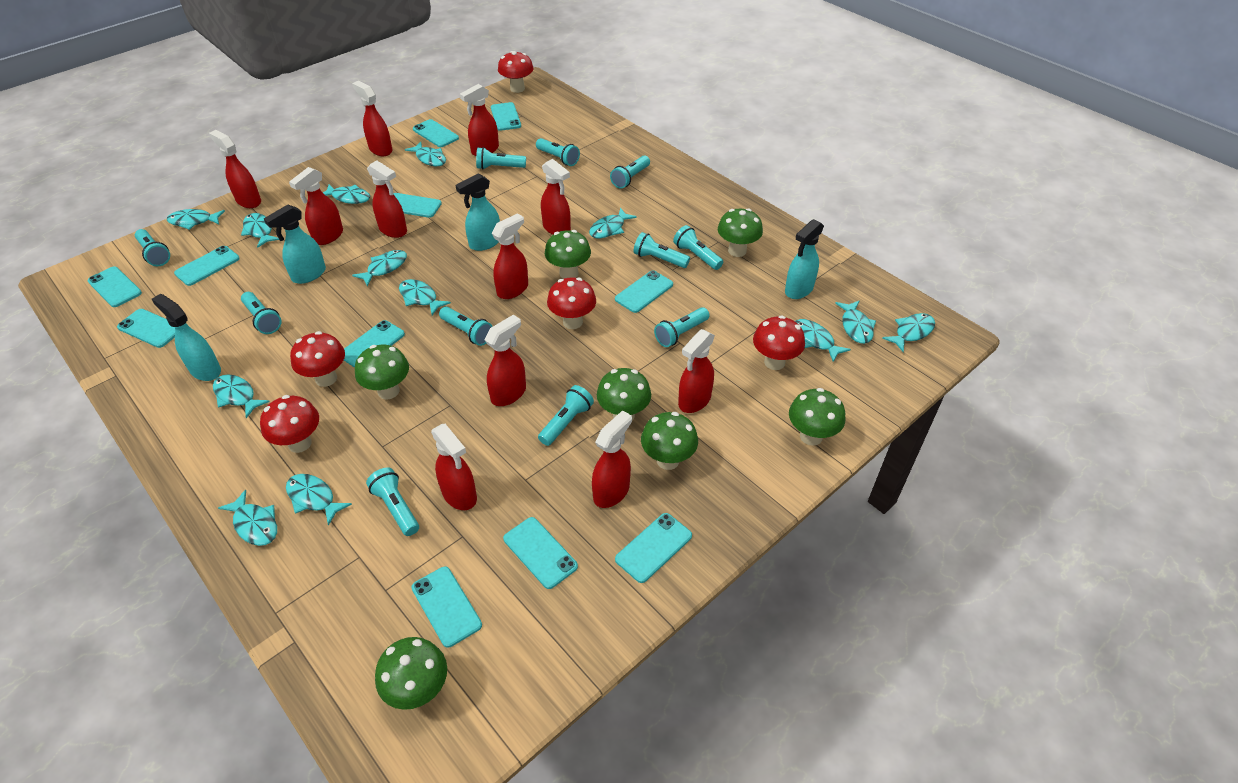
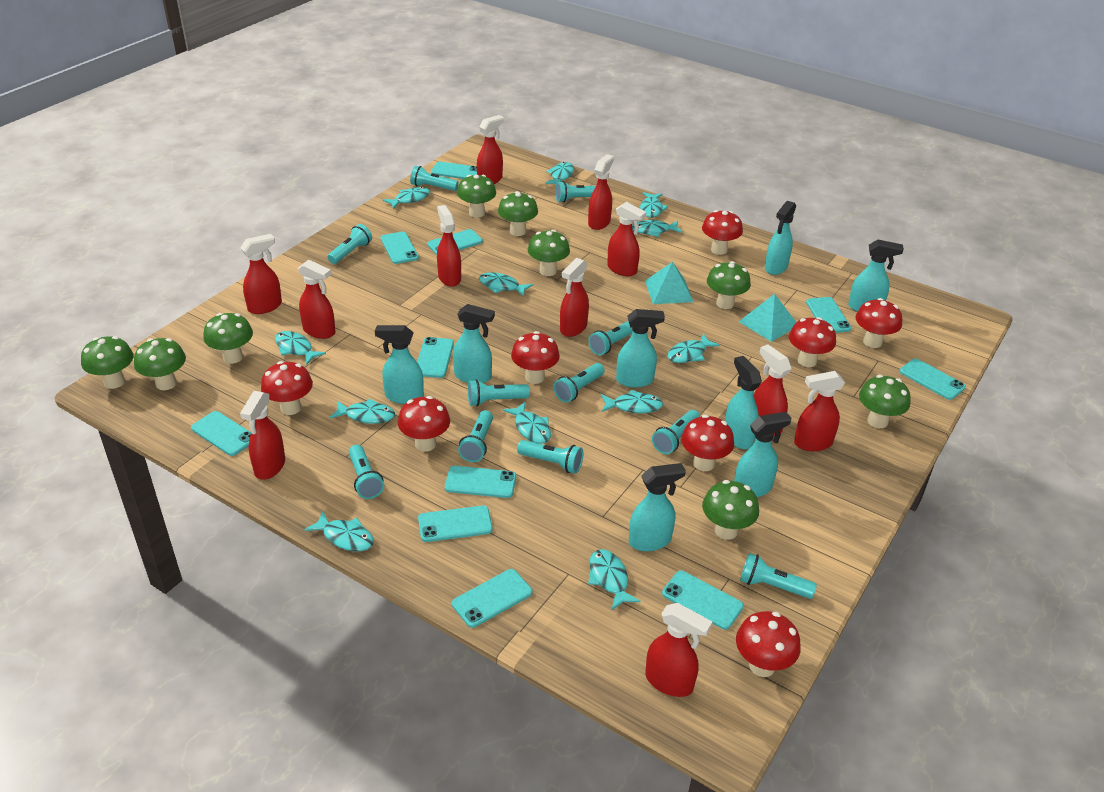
green mushroom: 7 -> 9
red mushroom: 5 -> 8
turquoise fish: 13 -> 12
turquoise pyramid: 0 -> 2
turquoise spray bottle: 4 -> 8

